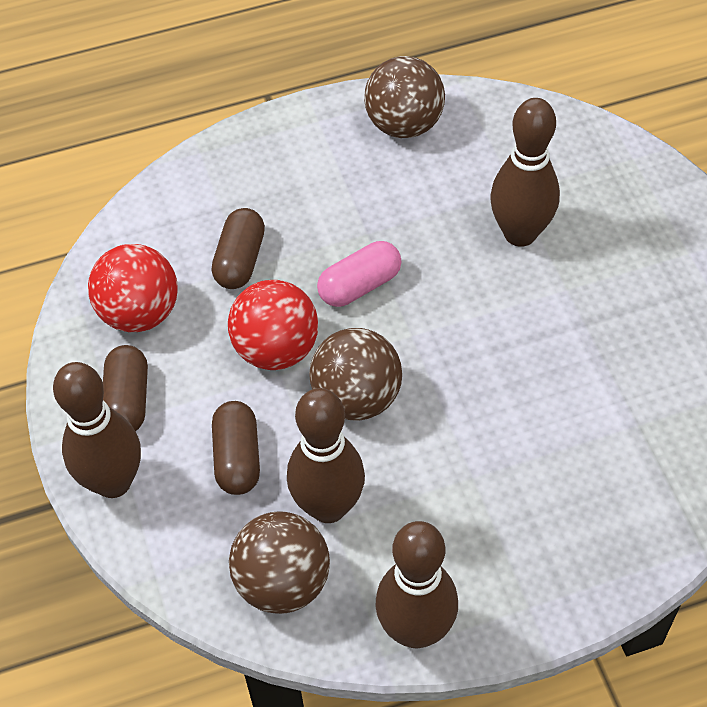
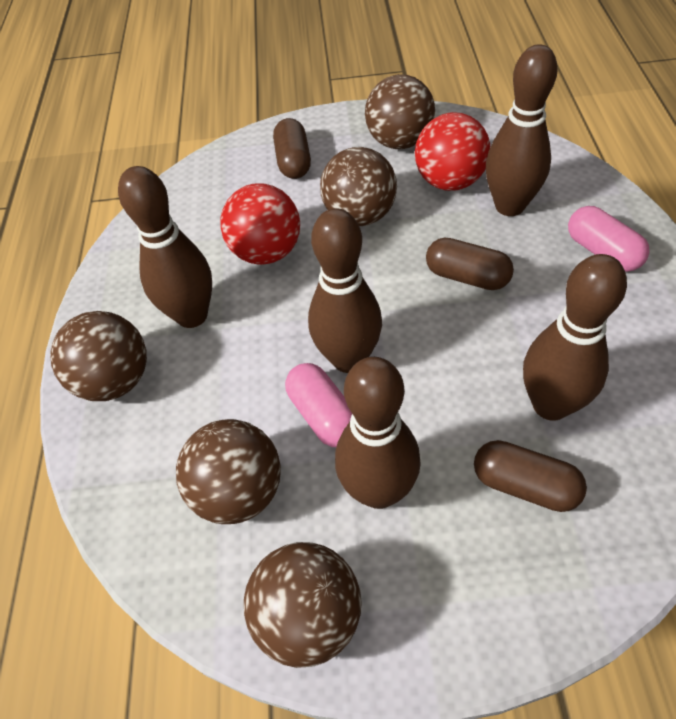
brown ball: 3 -> 5
brown bowling pin: 4 -> 5
pink capsule: 1 -> 2

